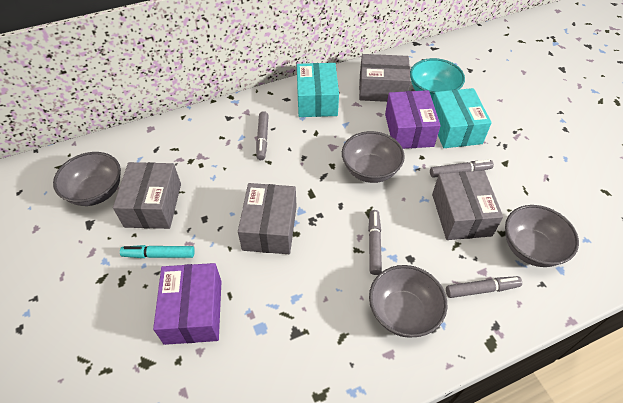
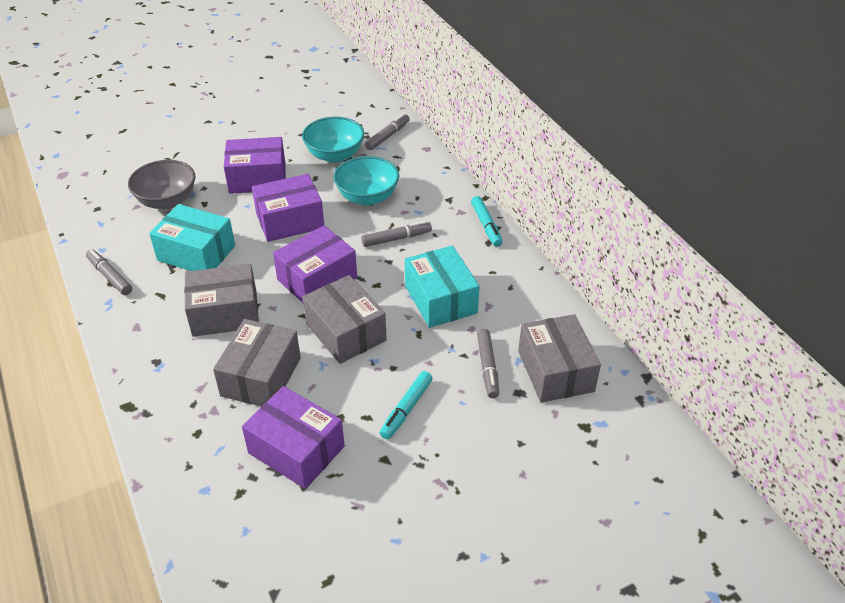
grey bowl: 4 -> 1
purple box: 2 -> 4
turquoise bowl: 1 -> 2
turquoise marker: 1 -> 2

